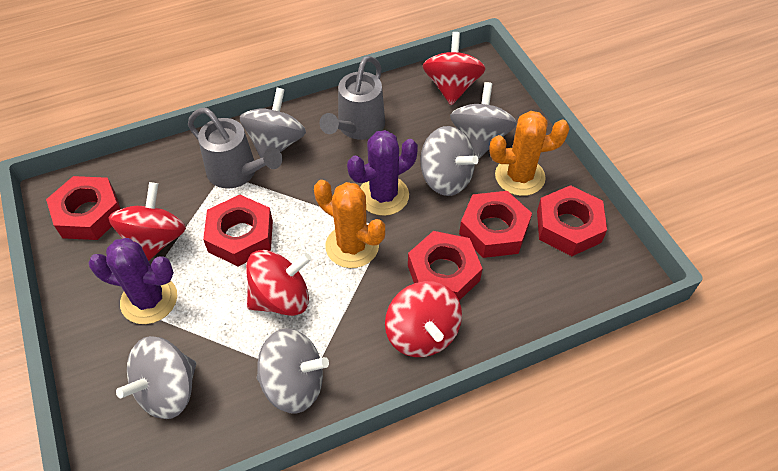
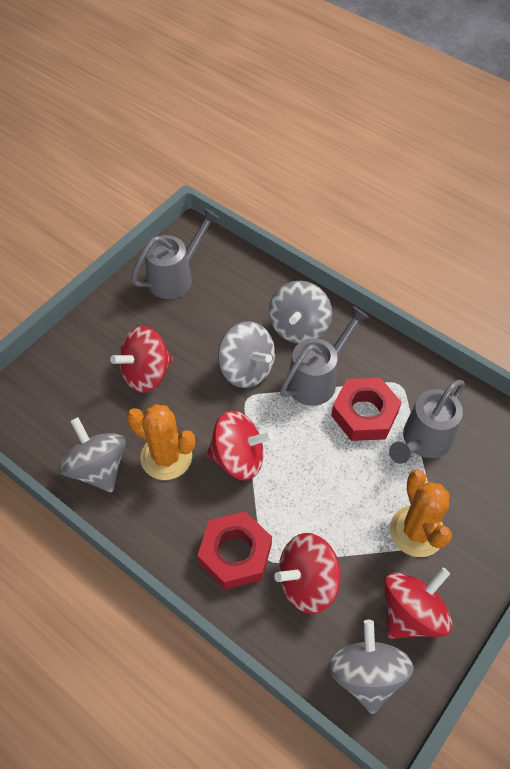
grey spinning top: 5 -> 4
grey watering can: 2 -> 3
purple cactus: 2 -> 0
red nut: 5 -> 2

